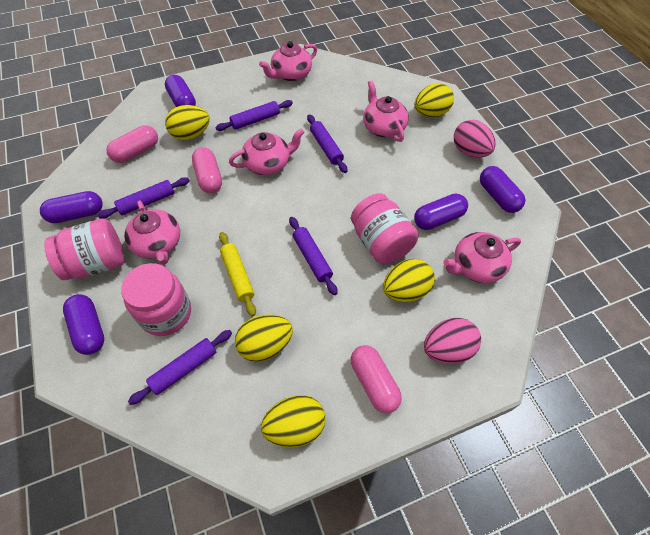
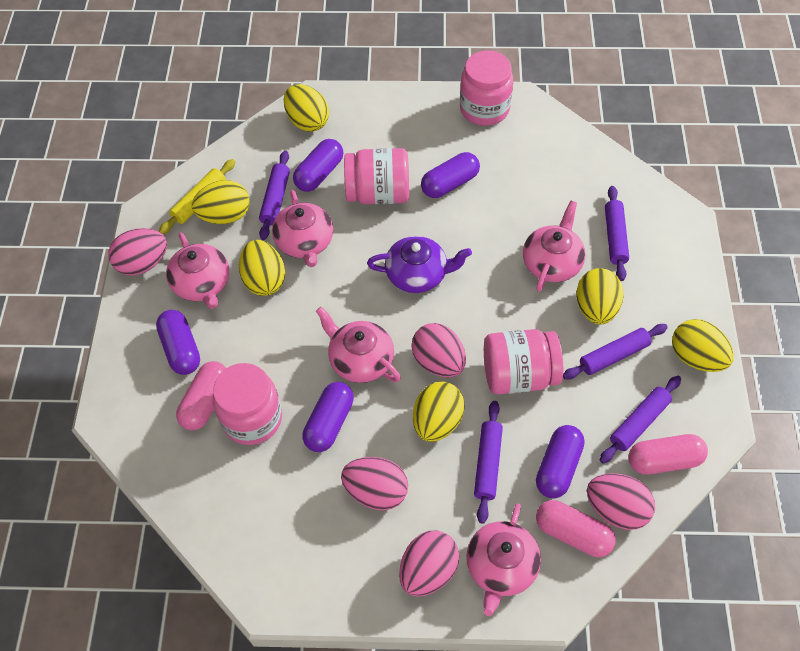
pink egg: 2 -> 5
pink jar: 3 -> 4
purple teapot: 0 -> 1
yellow egg: 5 -> 6

